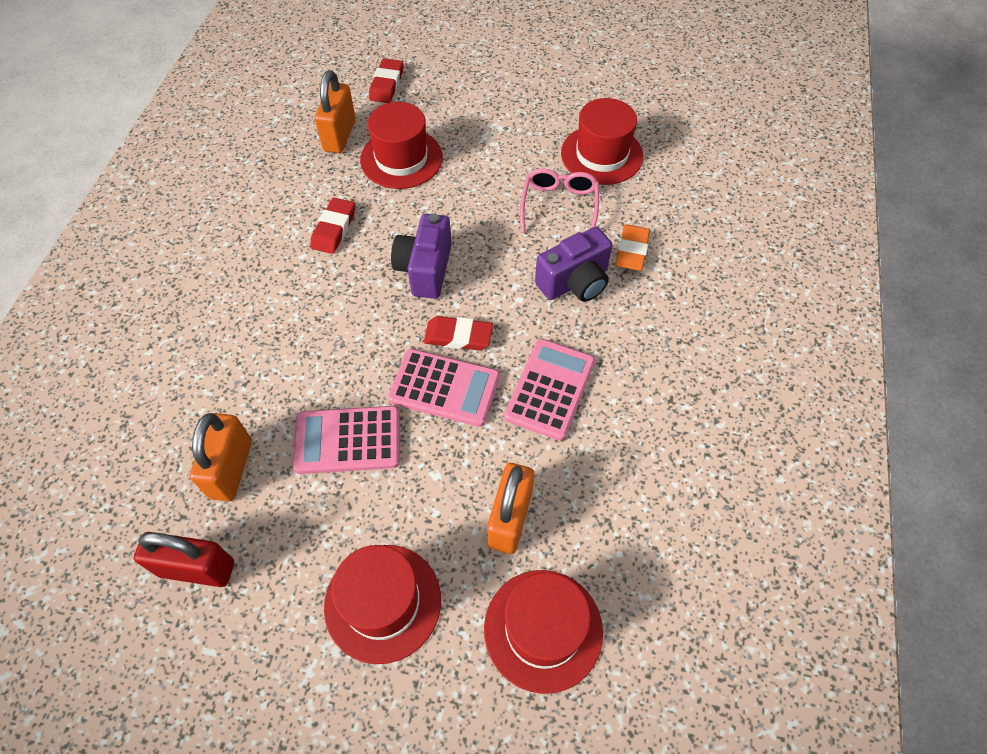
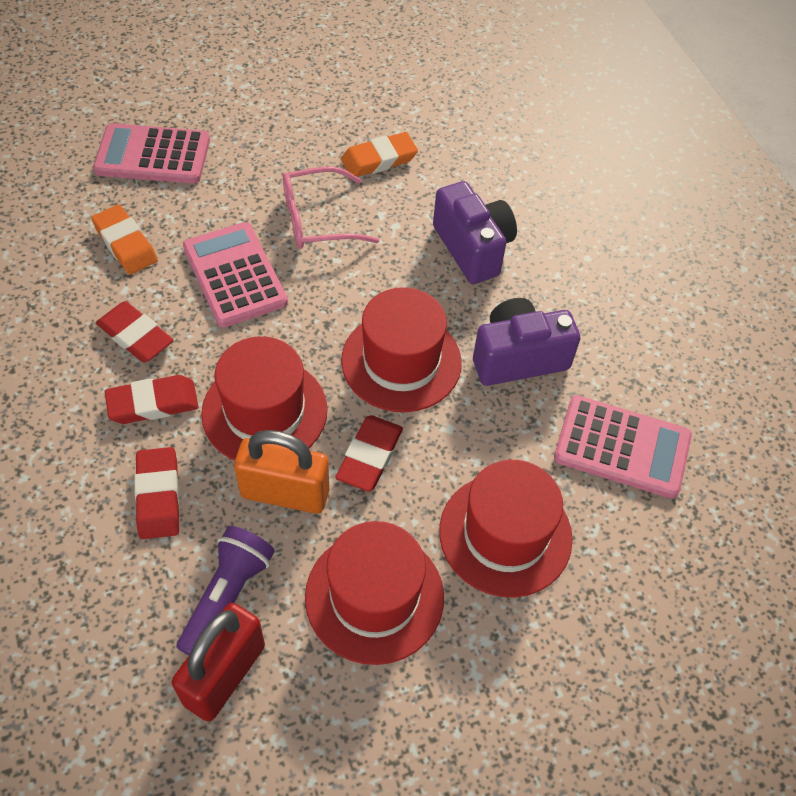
orange eraser: 1 -> 2
orange padlock: 3 -> 1
purple flashlight: 0 -> 1
red eraser: 3 -> 4

